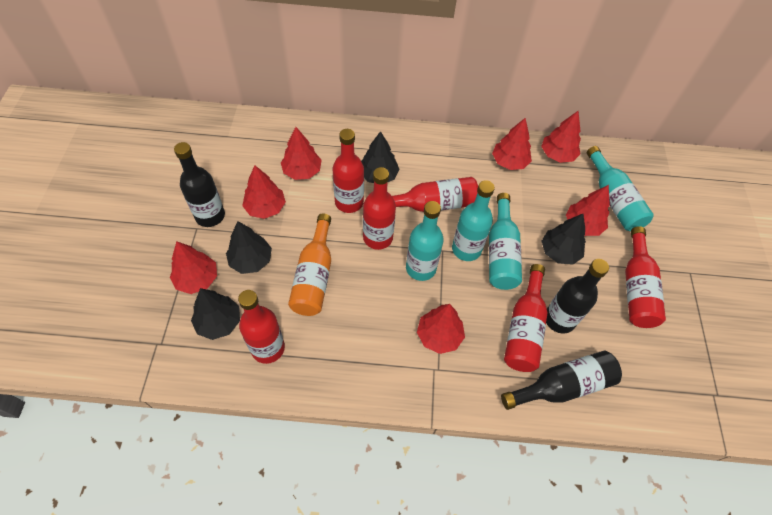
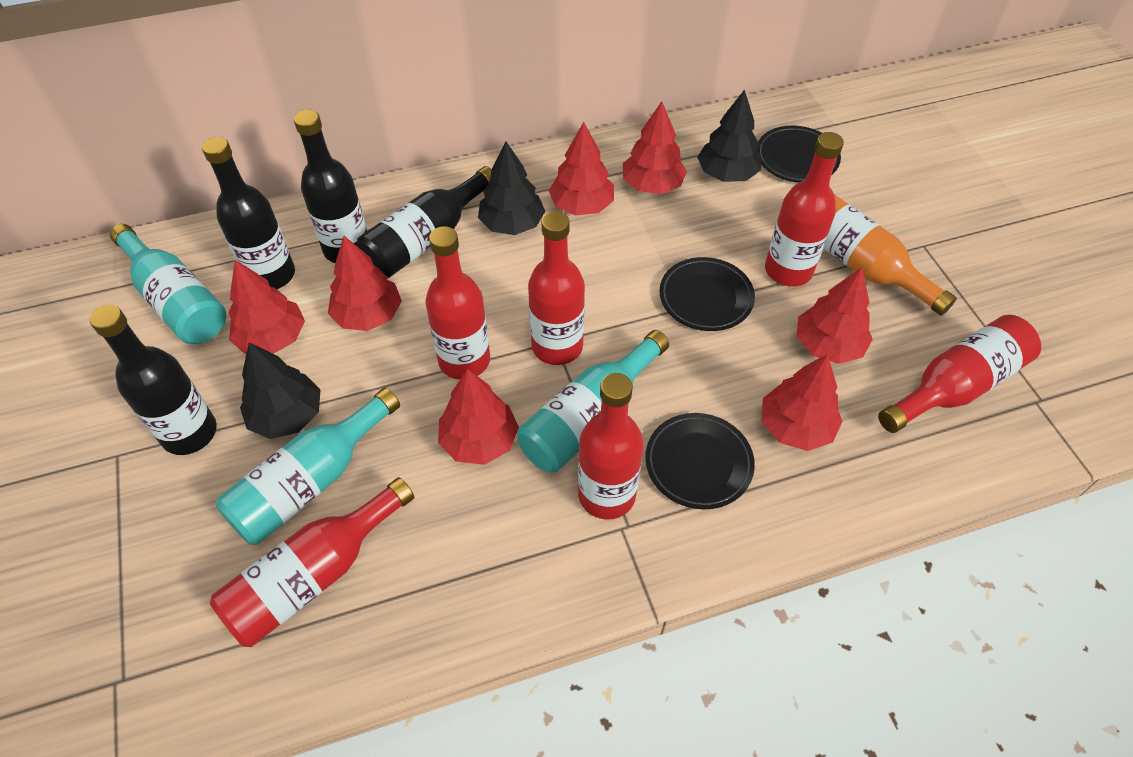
black bottle: 3 -> 4
black plate: 0 -> 3
black tree: 4 -> 3
turquoise bottle: 4 -> 3

